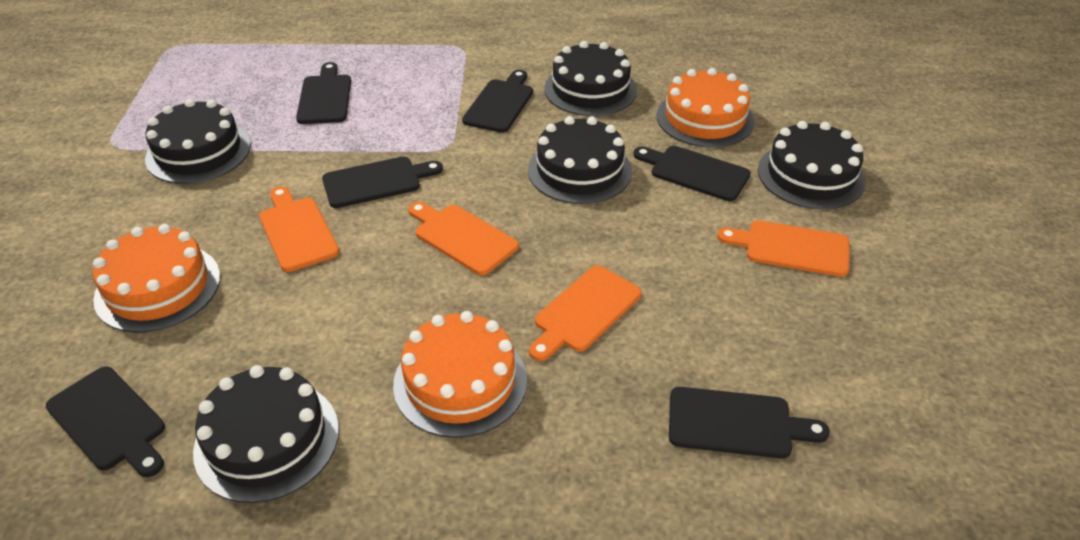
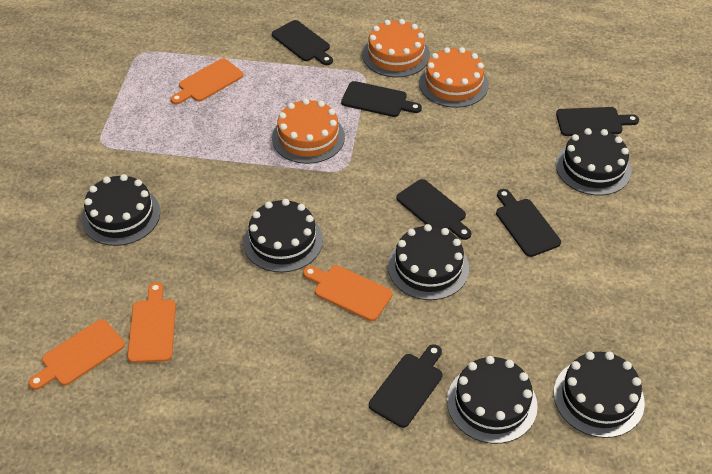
black cake: 5 -> 6

